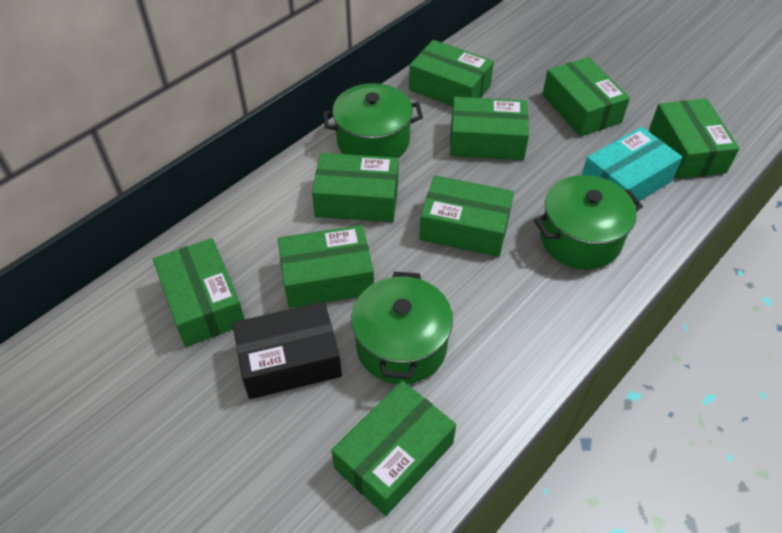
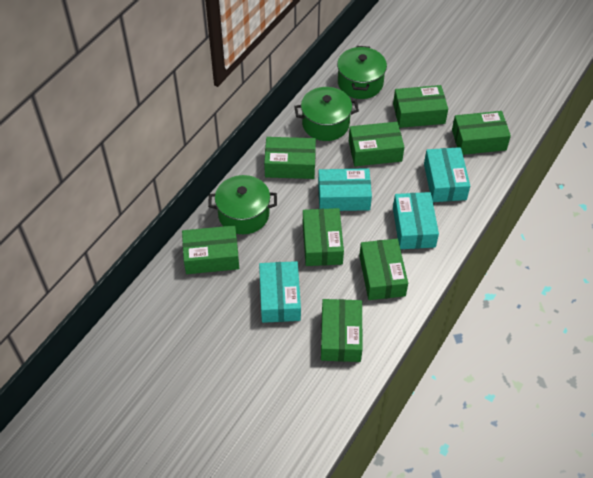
black box: 1 -> 0
green box: 9 -> 8
turquoise box: 1 -> 4

